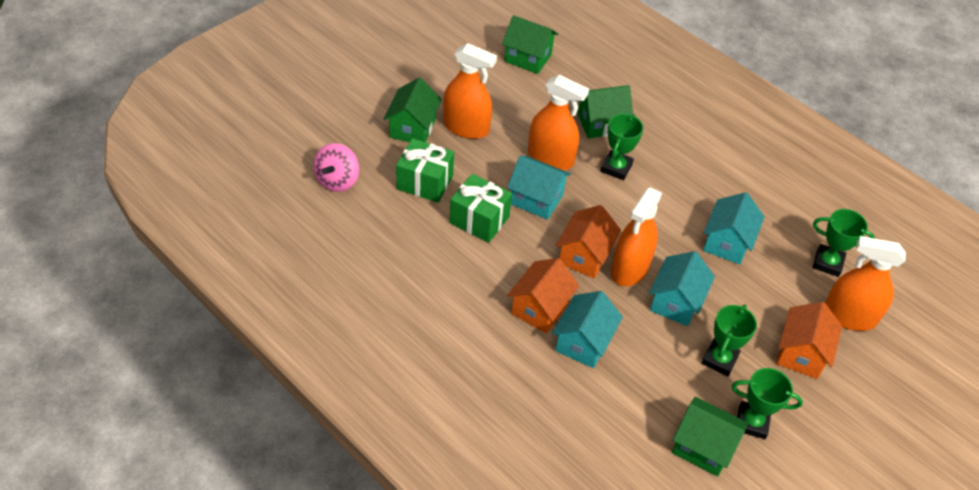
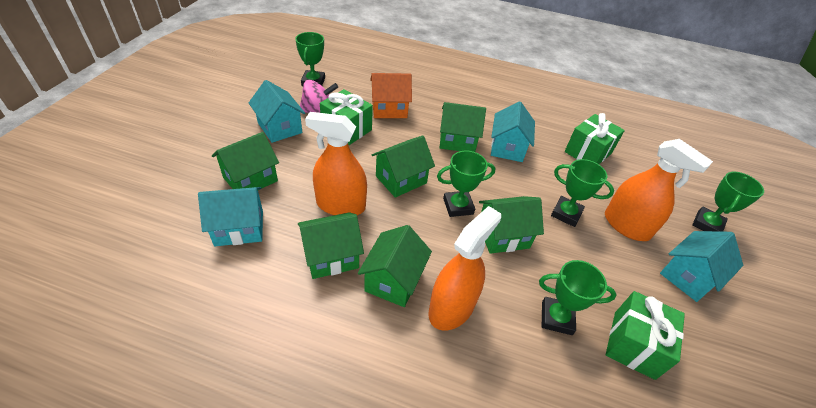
green gift: 2 -> 3
green house: 4 -> 6
green trophy: 4 -> 5
orange house: 3 -> 1
orange spray bottle: 4 -> 3

